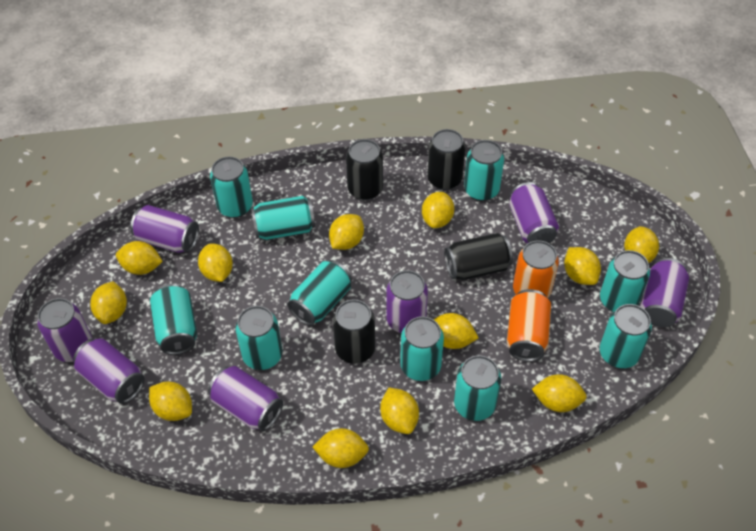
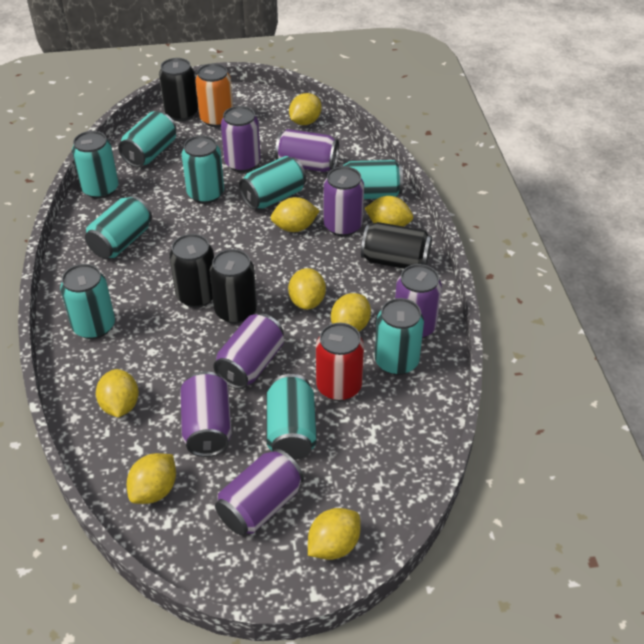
orange can: 2 -> 1
red can: 0 -> 1
turquoise can: 10 -> 9
yellow lemon: 12 -> 8

